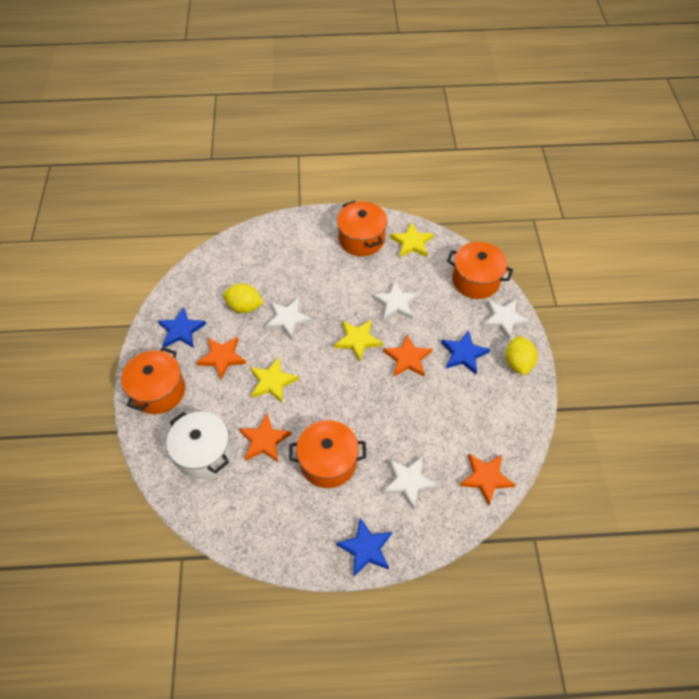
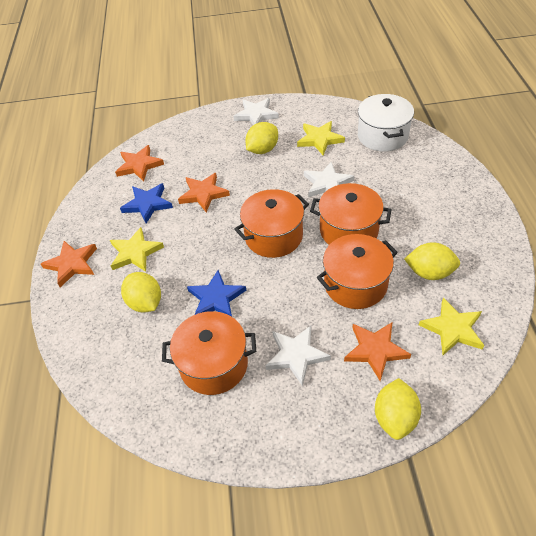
blue star: 3 -> 2
white star: 4 -> 3
yellow lemon: 2 -> 4

